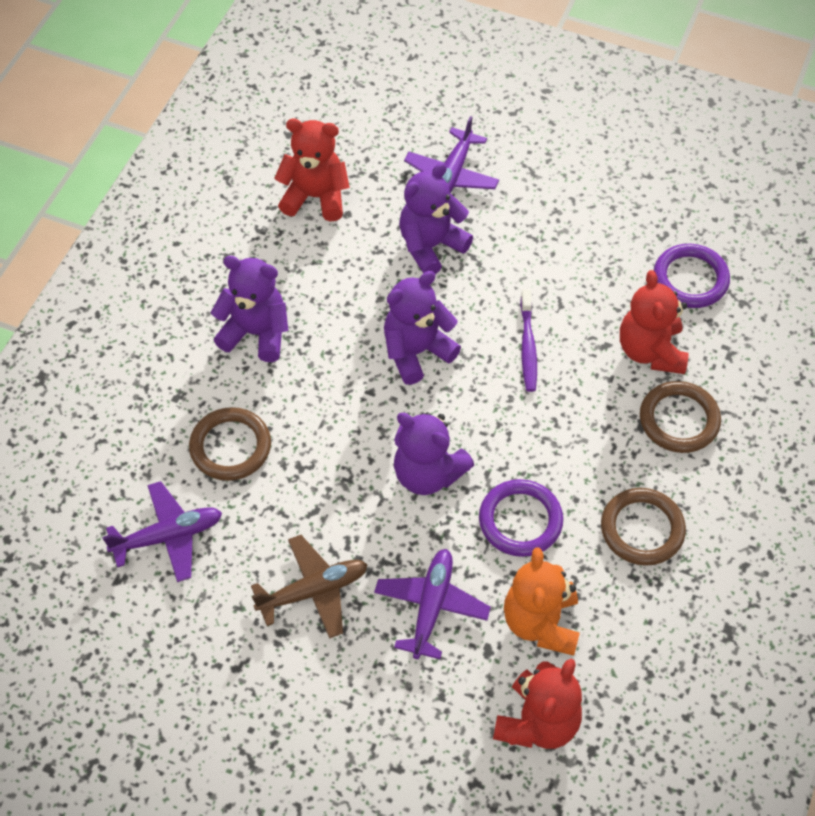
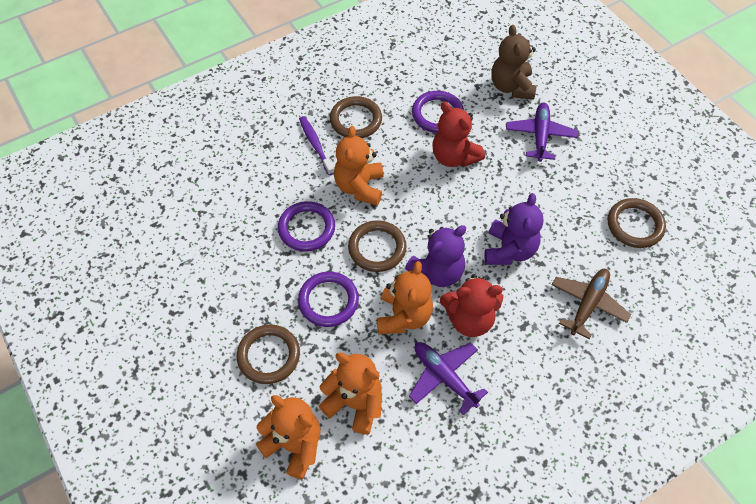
brown ring: 3 -> 4
brown teddy bear: 0 -> 1
orange teddy bear: 1 -> 4
purple plane: 3 -> 2
purple ring: 2 -> 3
purple teddy bear: 4 -> 2
red teddy bear: 3 -> 2

